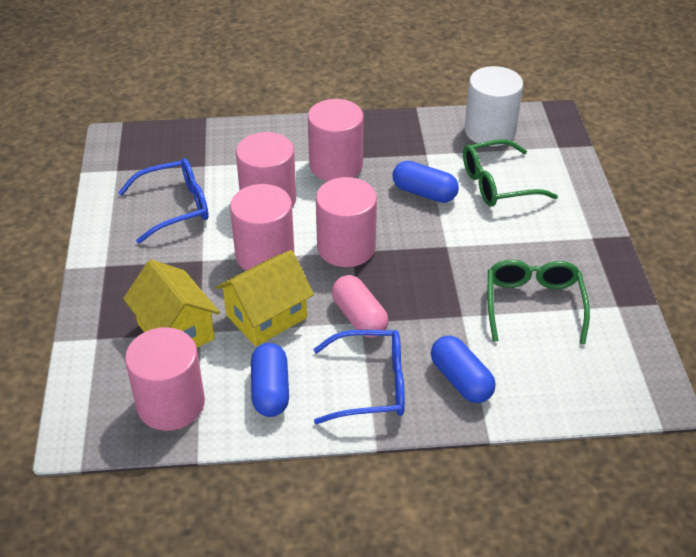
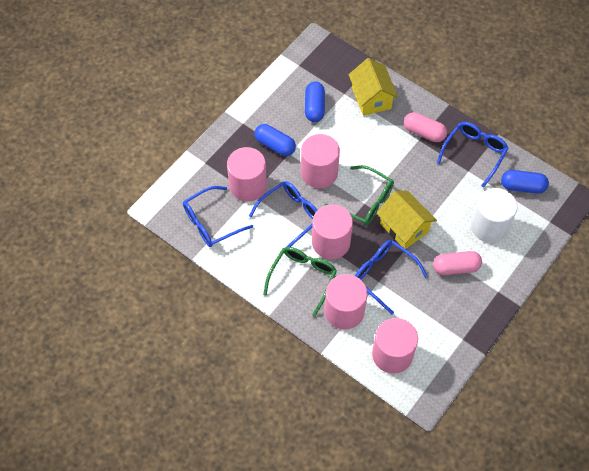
blue glasses: 2 -> 4
pink capsule: 1 -> 2

